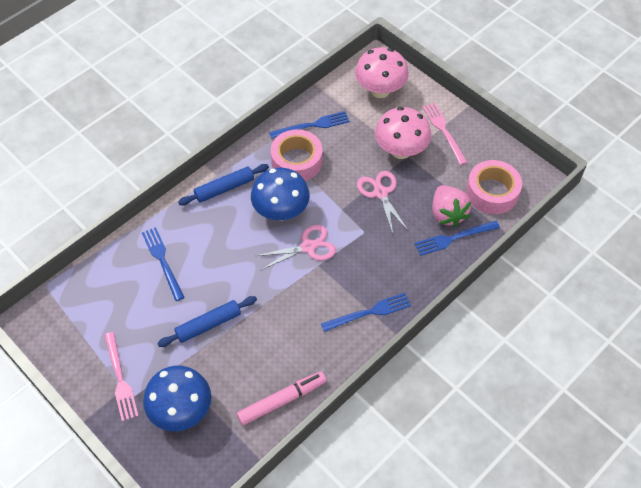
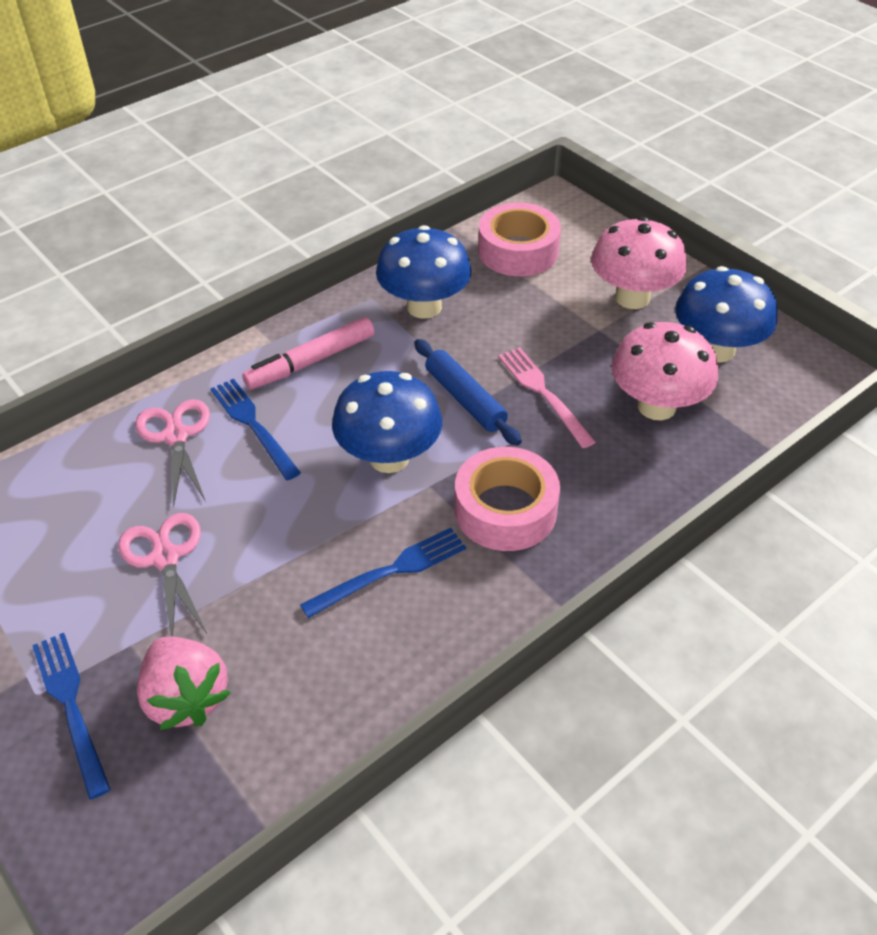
blue fork: 4 -> 3
blue mushroom: 2 -> 3
blue rolling pin: 2 -> 1
pink fork: 2 -> 1

